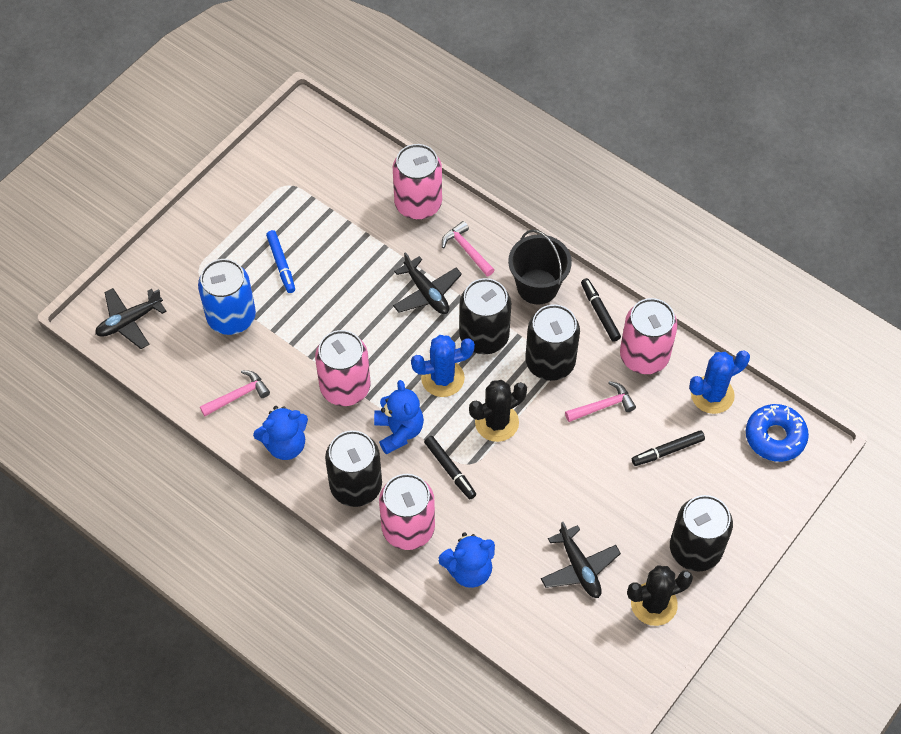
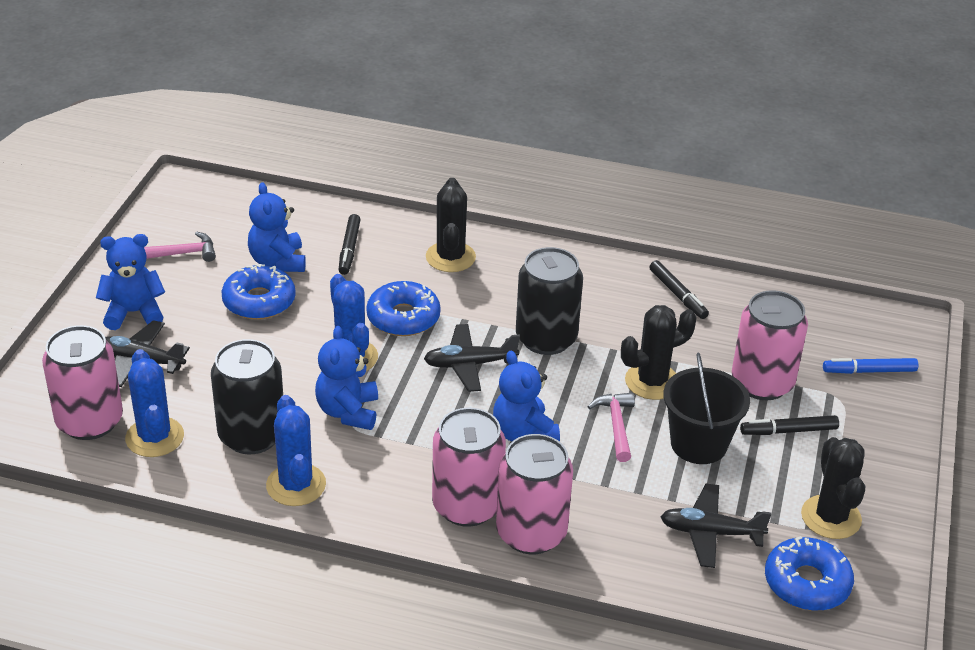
black cactus: 2 -> 3
black can: 4 -> 2
blue cactus: 2 -> 3
blue can: 1 -> 0
blue donut: 1 -> 3
blue teddy bear: 3 -> 4
pink hammer: 3 -> 2

